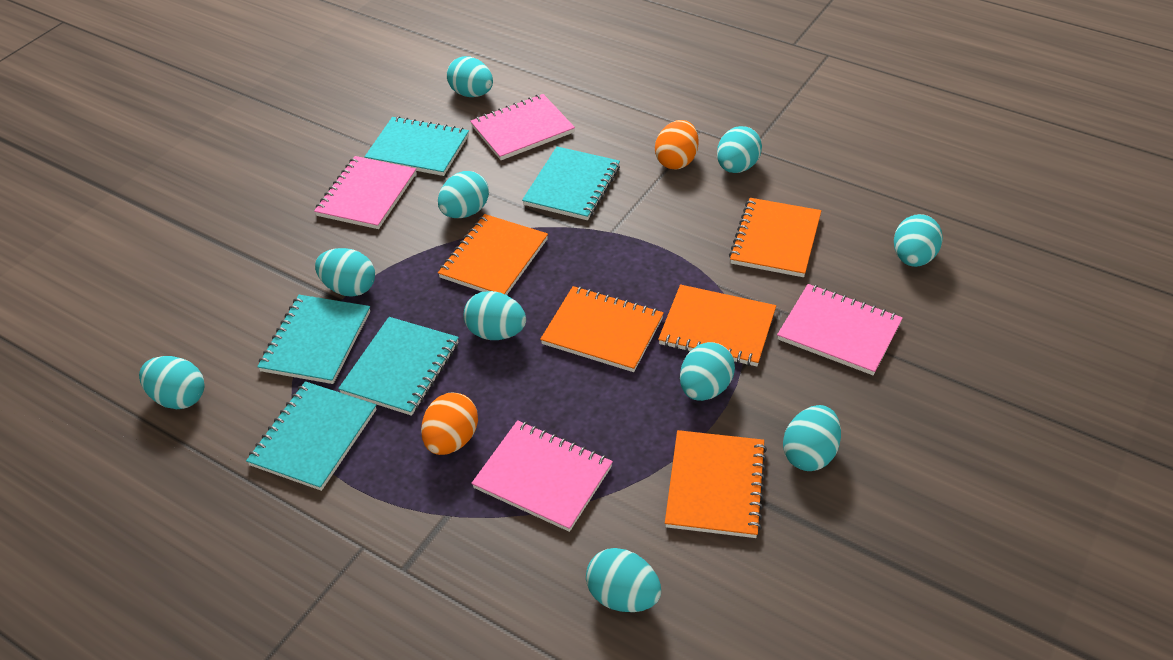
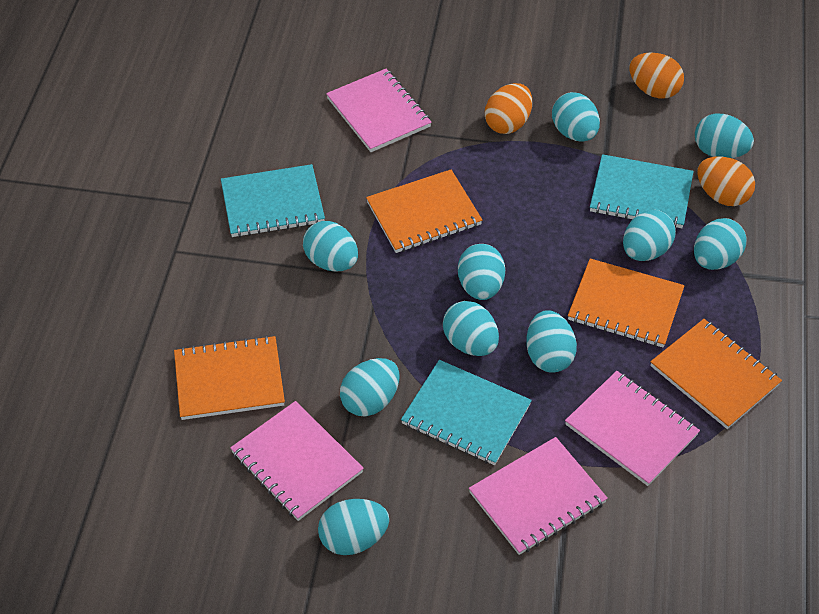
orange egg: 2 -> 3
orange notebook: 5 -> 4
turquoise notebook: 5 -> 3

